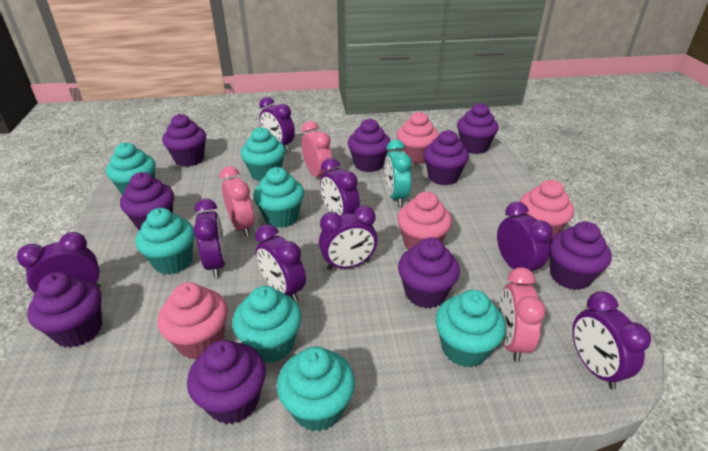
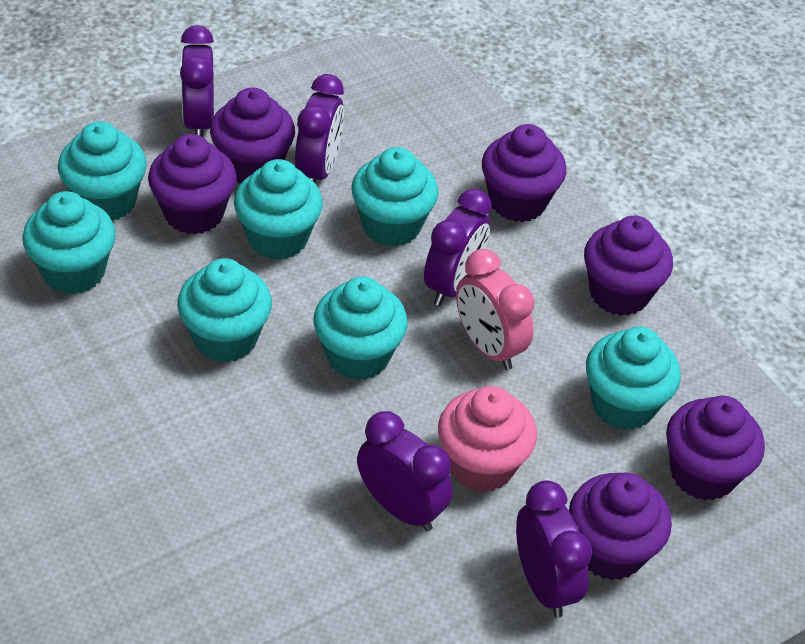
pink clock: 3 -> 1
pink cupcake: 4 -> 1
purple clock: 8 -> 5
purple cupcake: 9 -> 6
turquoise clock: 1 -> 0

